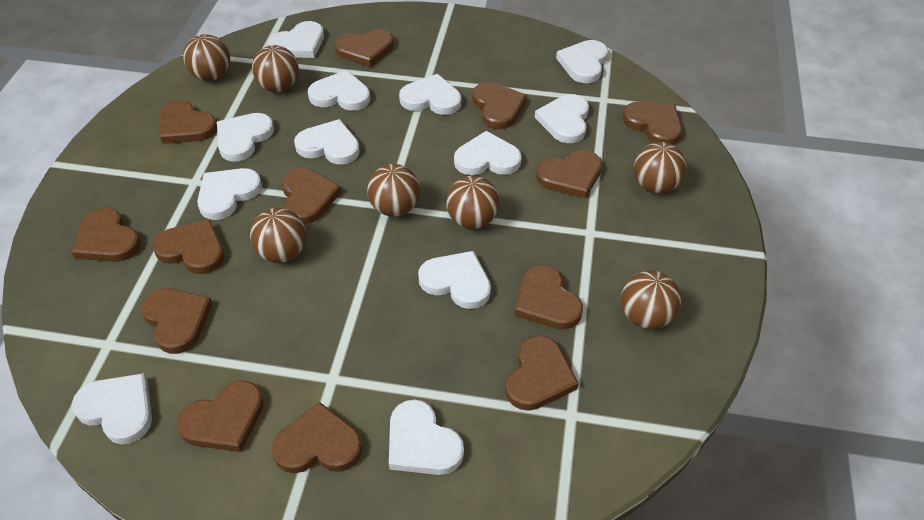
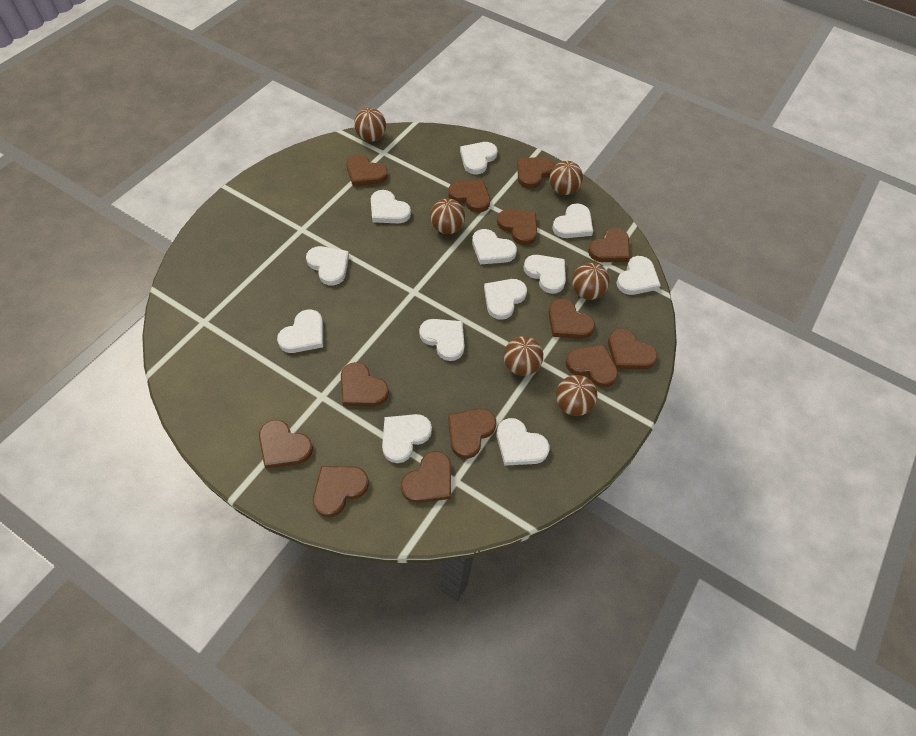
brown ball: 7 -> 6

